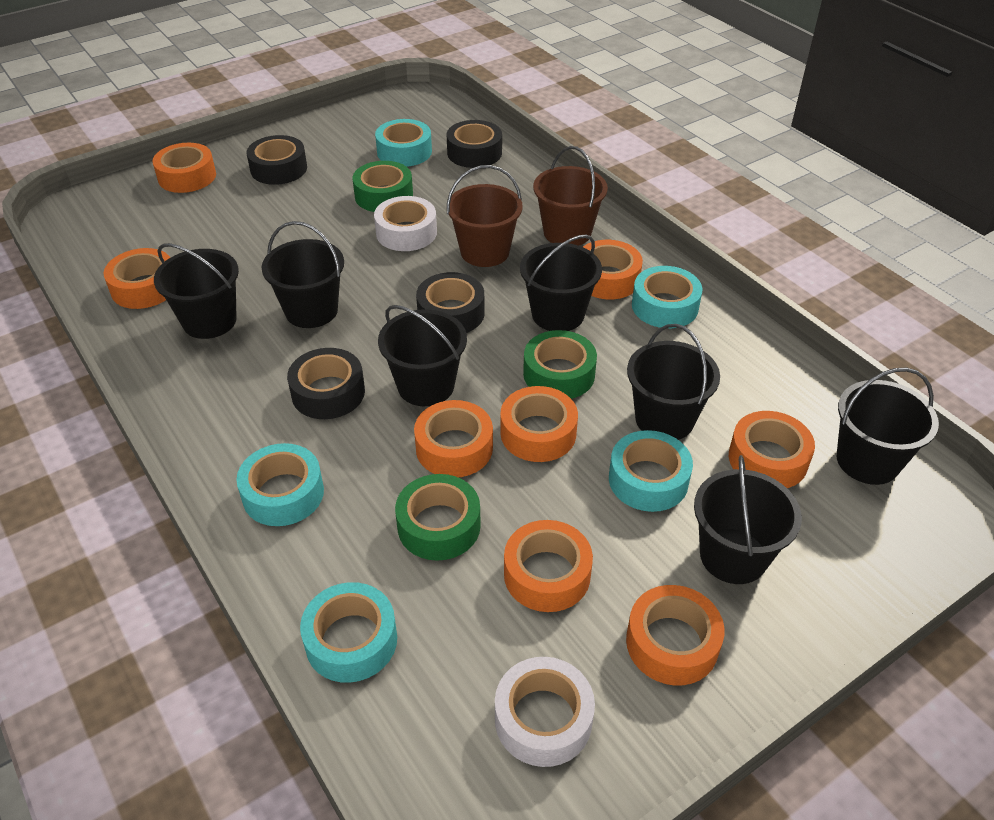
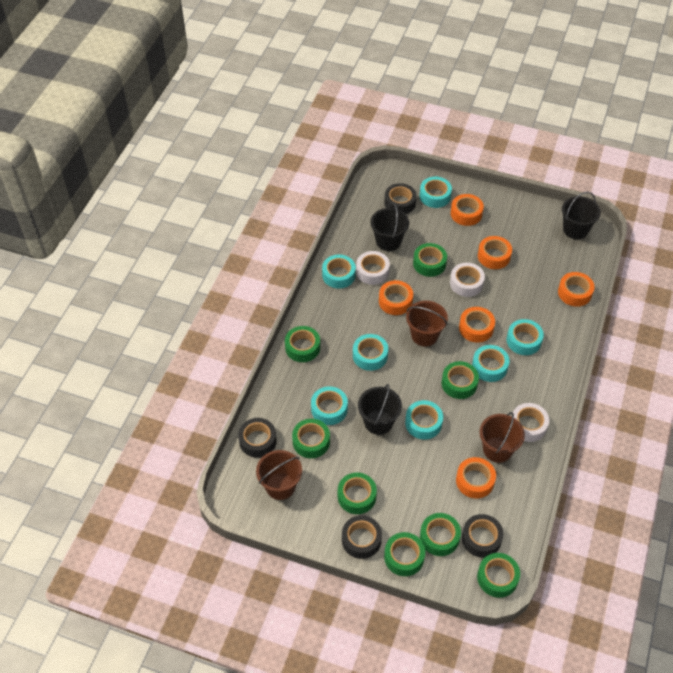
black bucket: 7 -> 3
brown bucket: 2 -> 3
green tape: 3 -> 8
orange tape: 8 -> 6
turquoise tape: 5 -> 7
white tape: 2 -> 3

